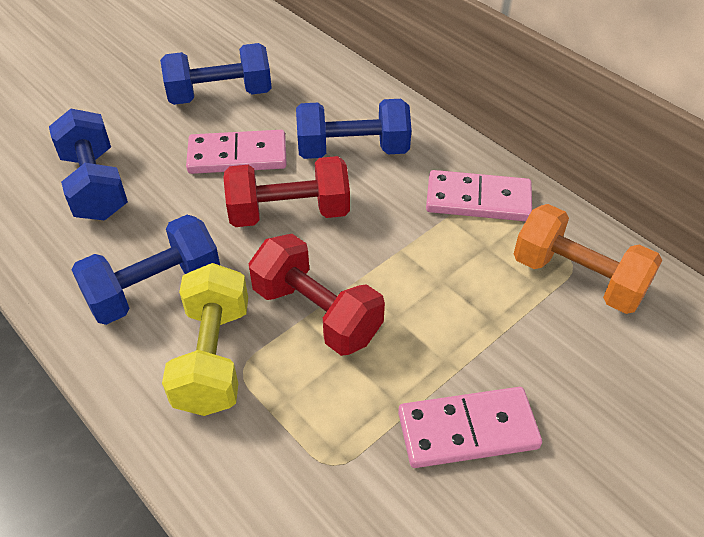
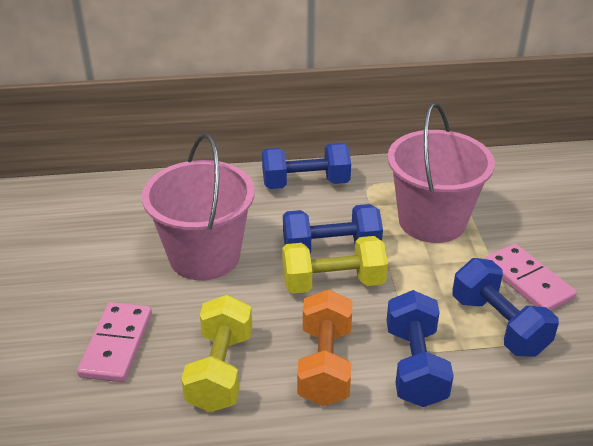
pink bucket: 0 -> 2
pink domino: 3 -> 2
red dumbbell: 2 -> 0
yellow dumbbell: 1 -> 2

